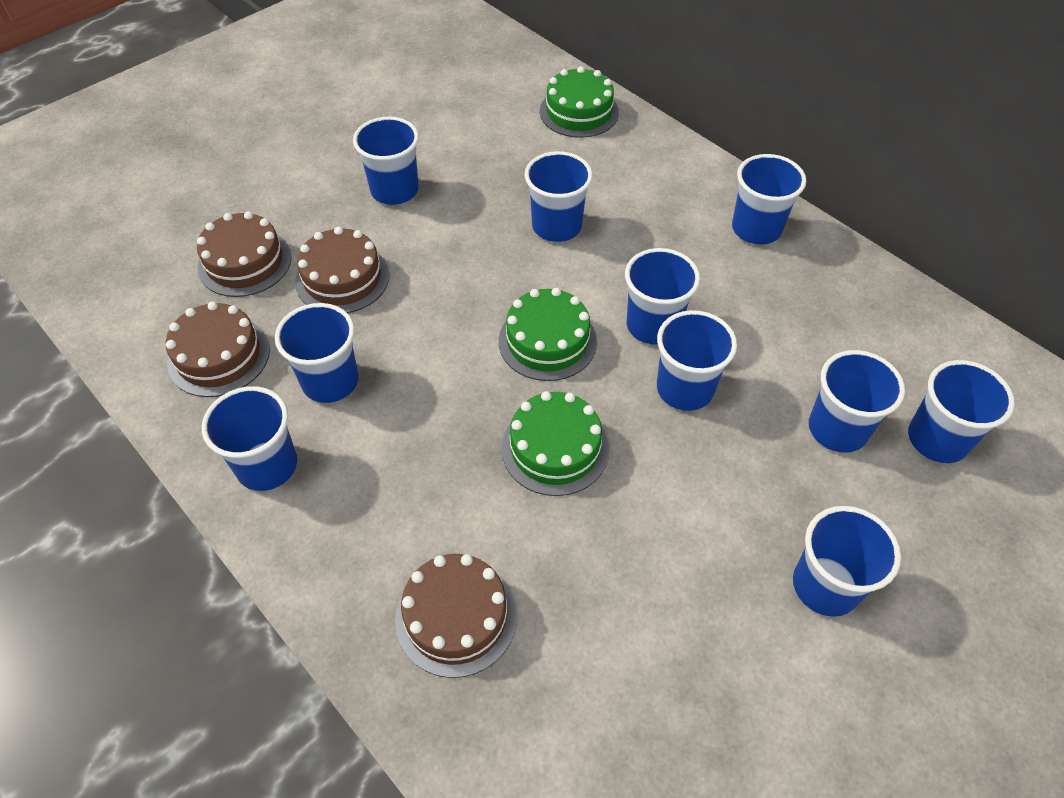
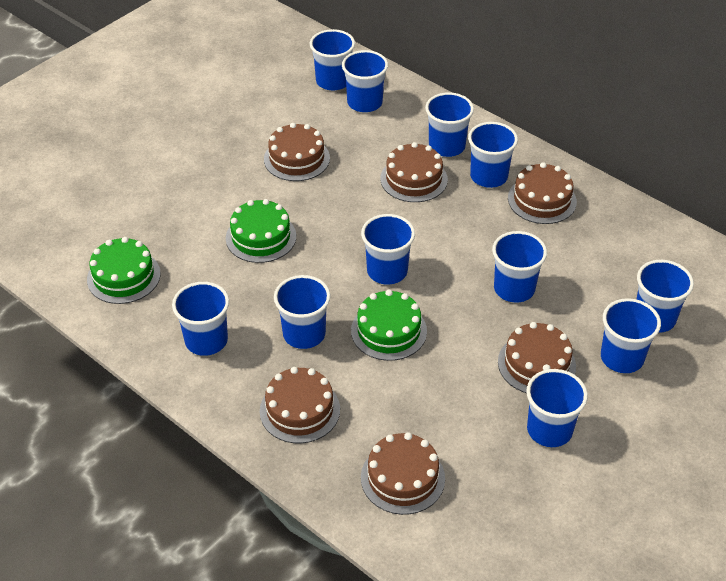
blue cup: 10 -> 11
brown cake: 4 -> 6

